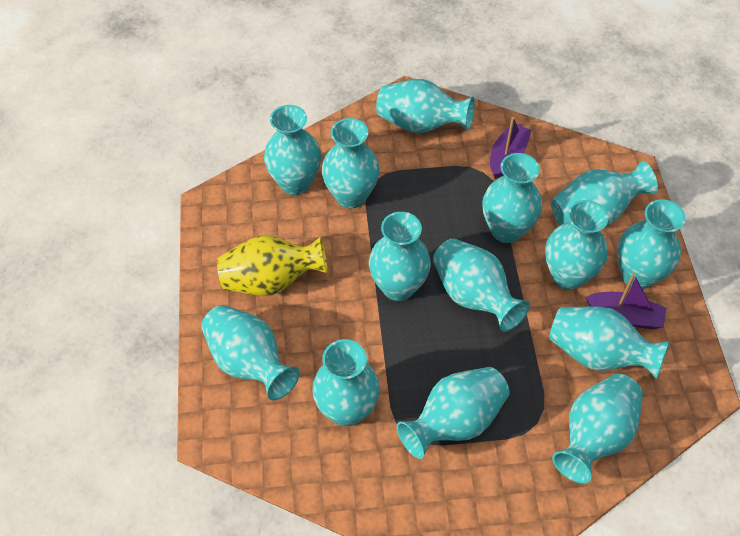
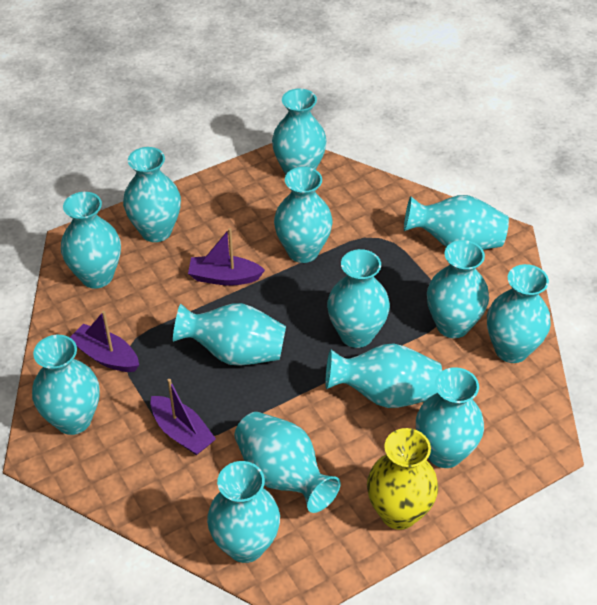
purple boat: 2 -> 3

